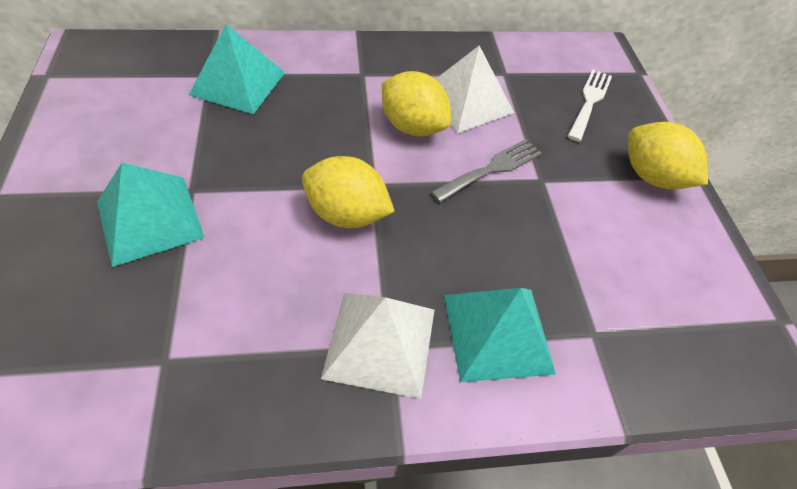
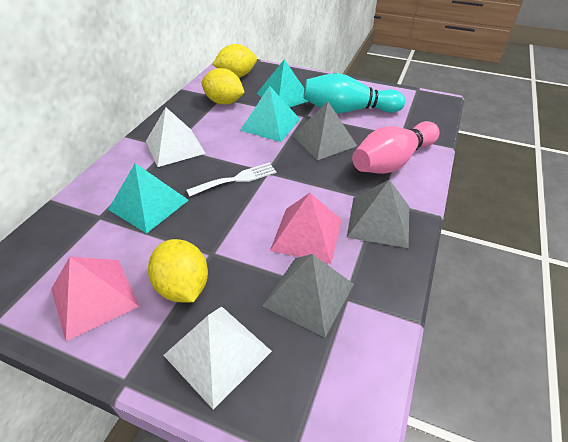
grey fork: 1 -> 0
grey pyramid: 0 -> 3
pink bowling pin: 0 -> 1
pink pyramid: 0 -> 2
turquoise bowling pin: 0 -> 1

